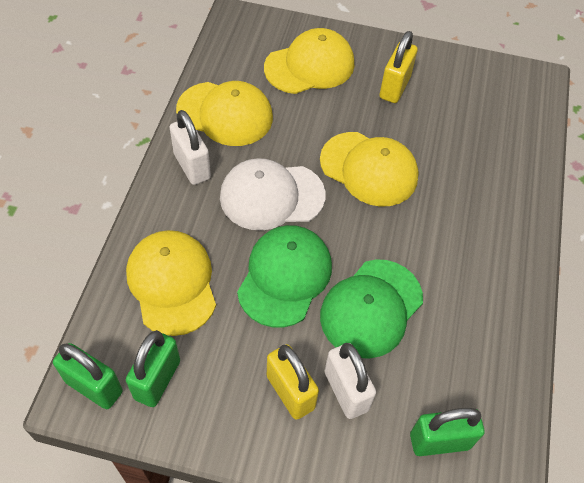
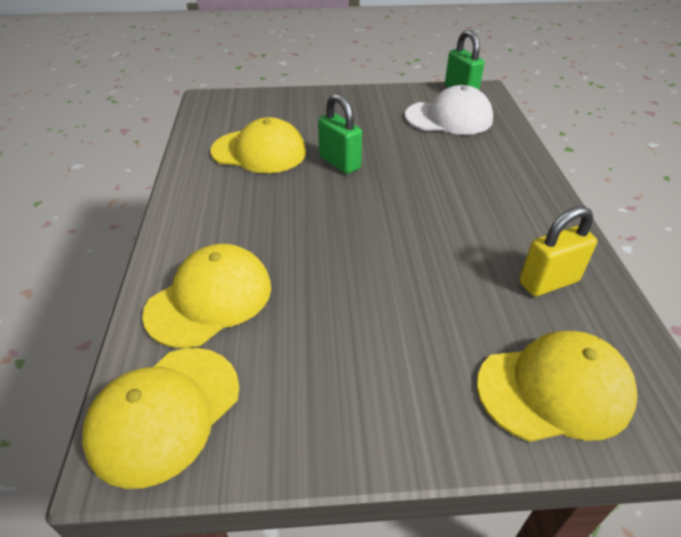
green cap: 2 -> 0
green padlock: 3 -> 2
white padlock: 2 -> 0
yellow padlock: 2 -> 1

